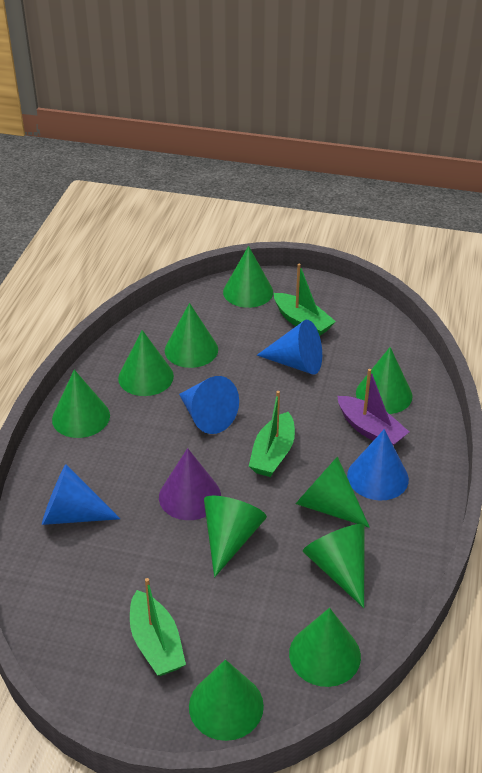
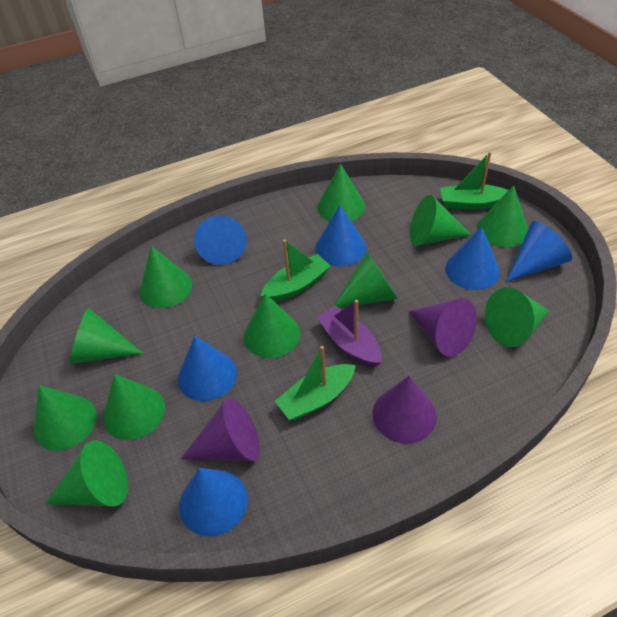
blue cone: 4 -> 6
green cone: 10 -> 11
purple cone: 1 -> 3

